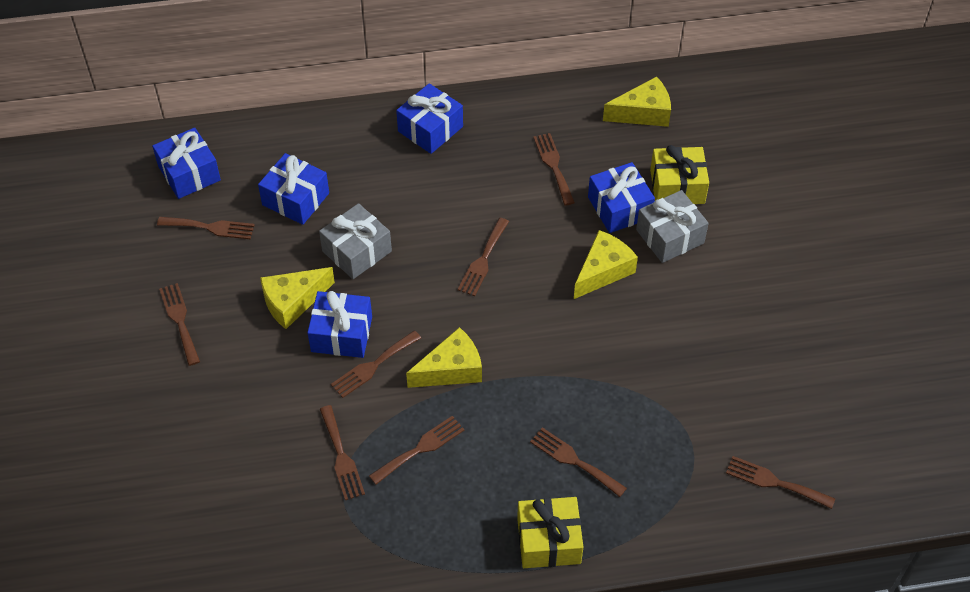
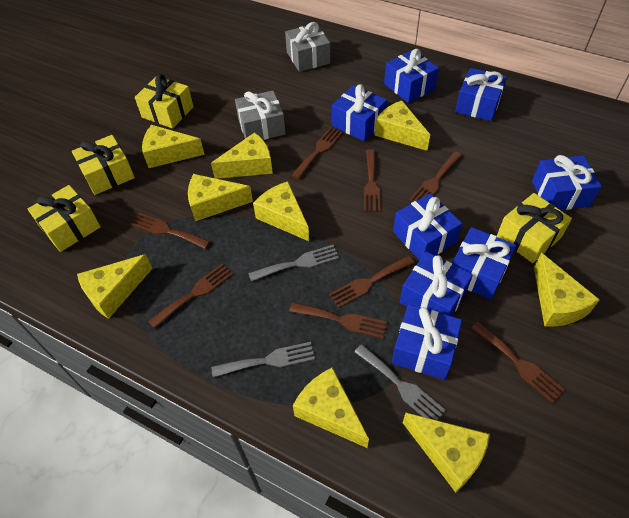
blue gift: 5 -> 8
brown fork: 9 -> 8
grey fork: 0 -> 3
yellow cheese: 4 -> 9
yellow gift: 2 -> 4

